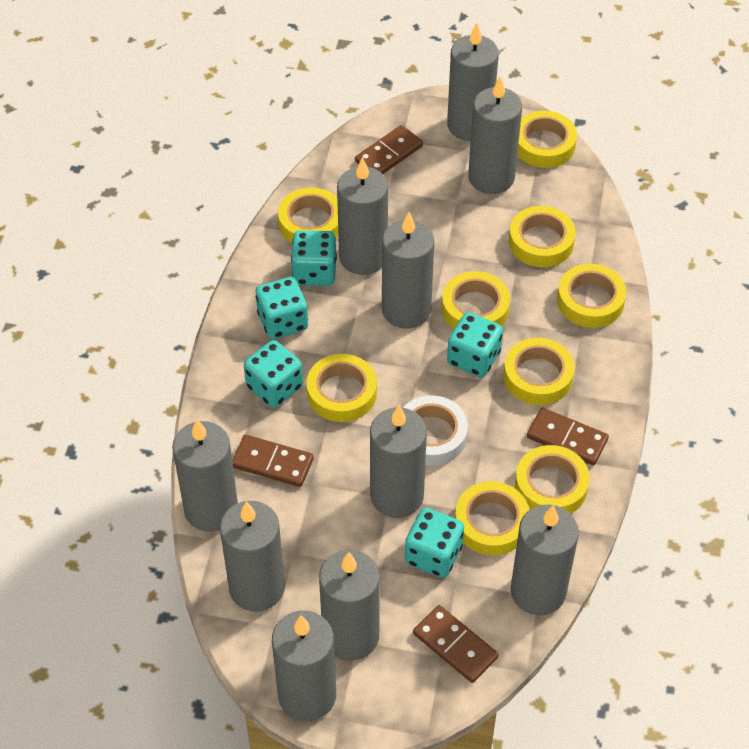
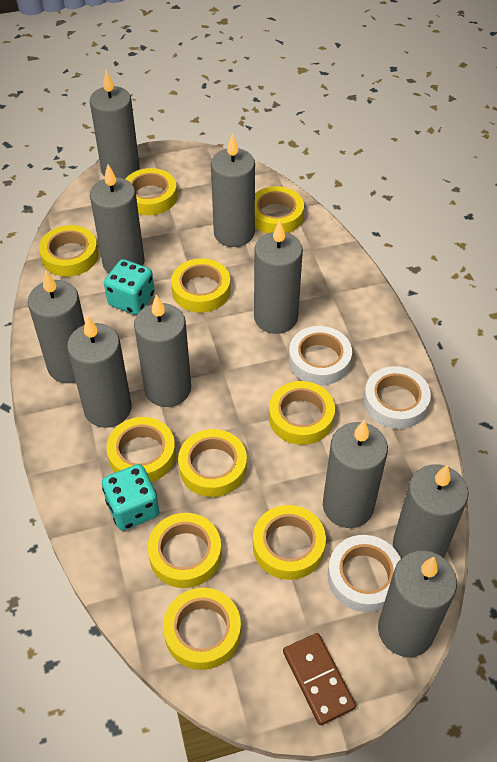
brown domino: 4 -> 1
turquoise dice: 5 -> 2
white tape: 1 -> 3
yellow tape: 9 -> 10

